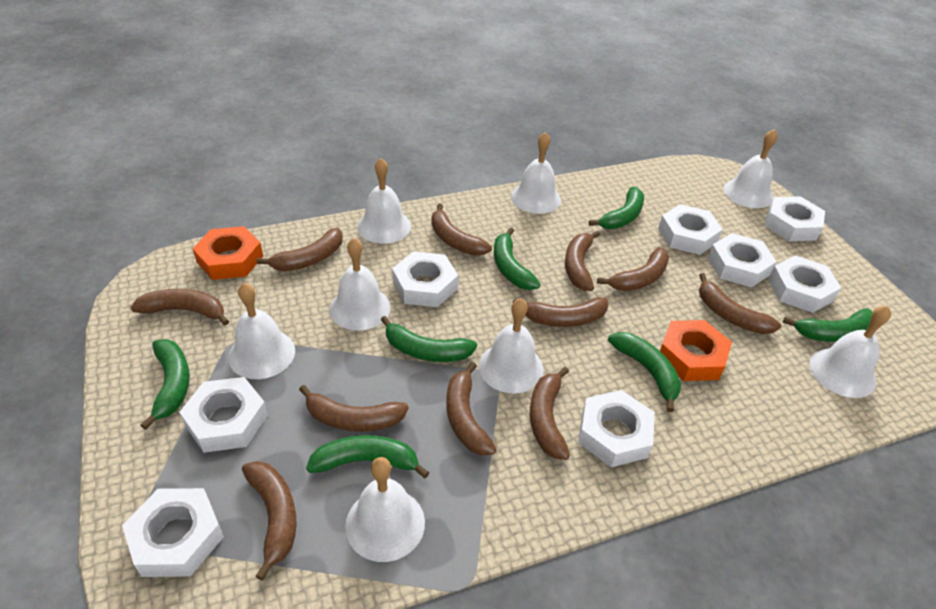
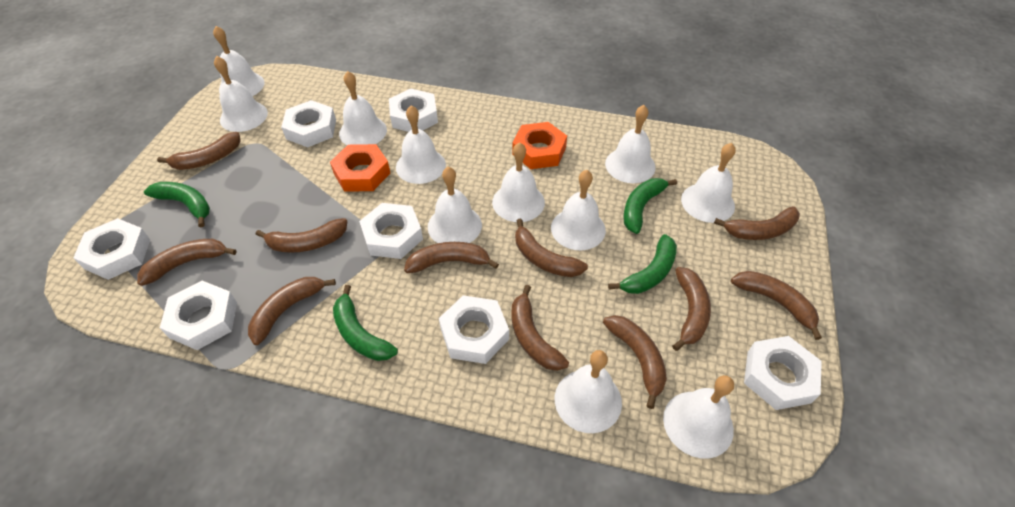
green banana: 7 -> 4
white bell: 8 -> 11
white nut: 8 -> 7

